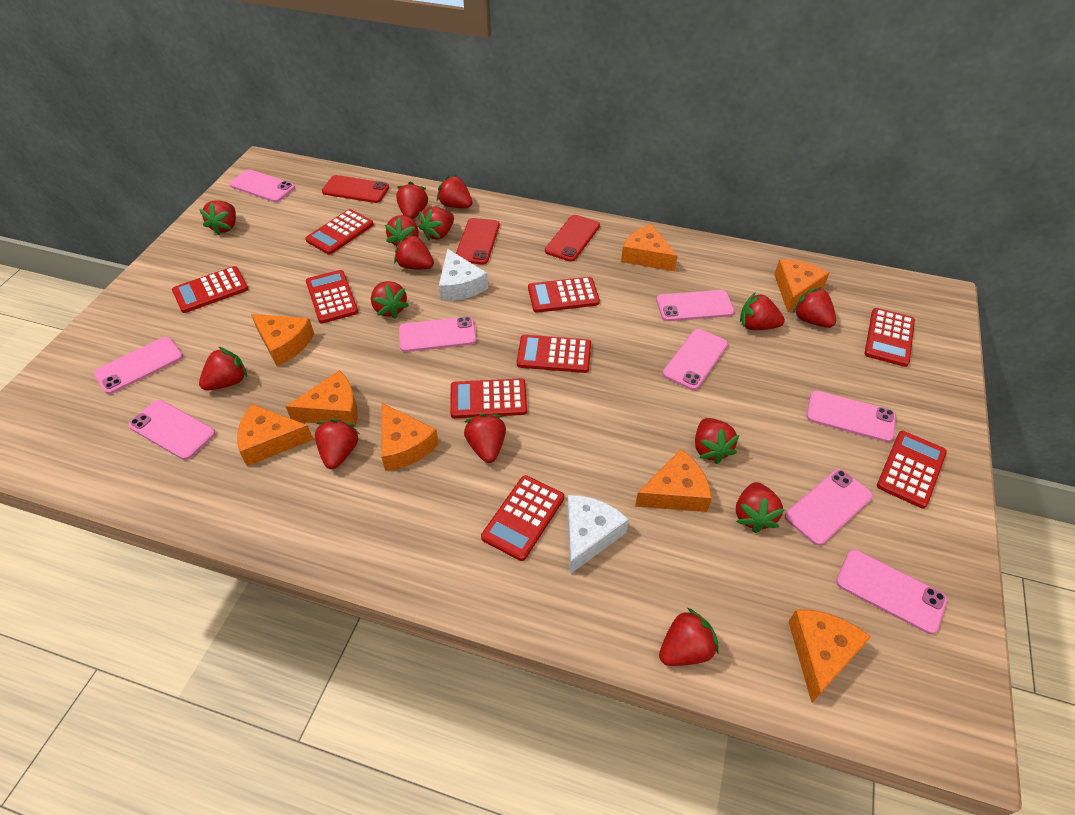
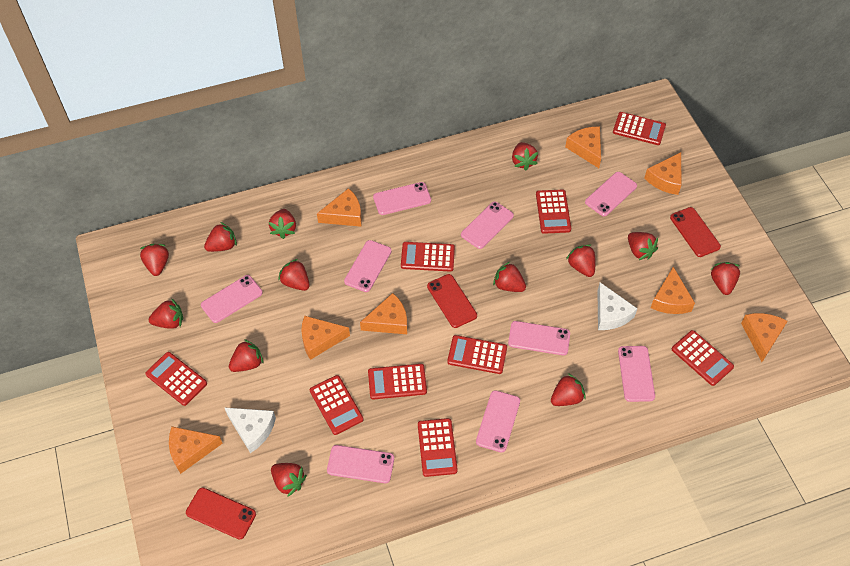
red strawberry: 15 -> 13

